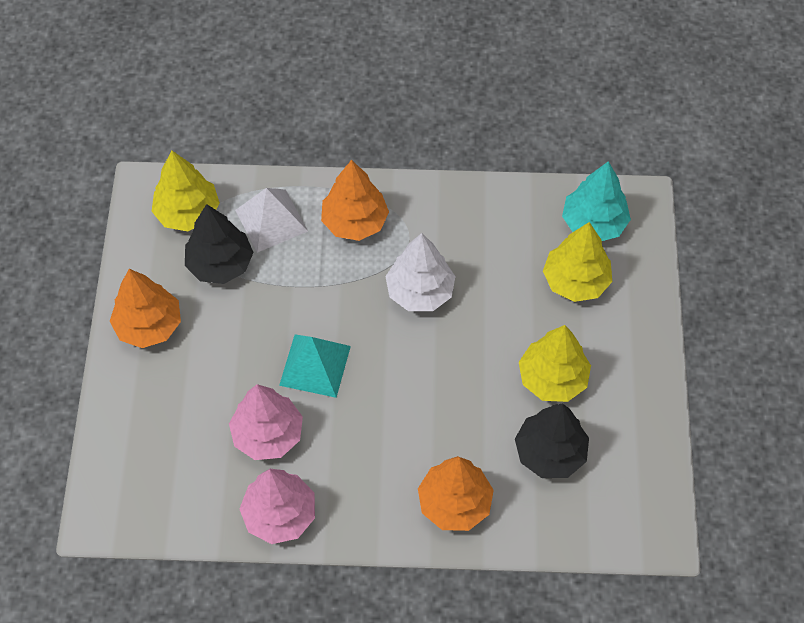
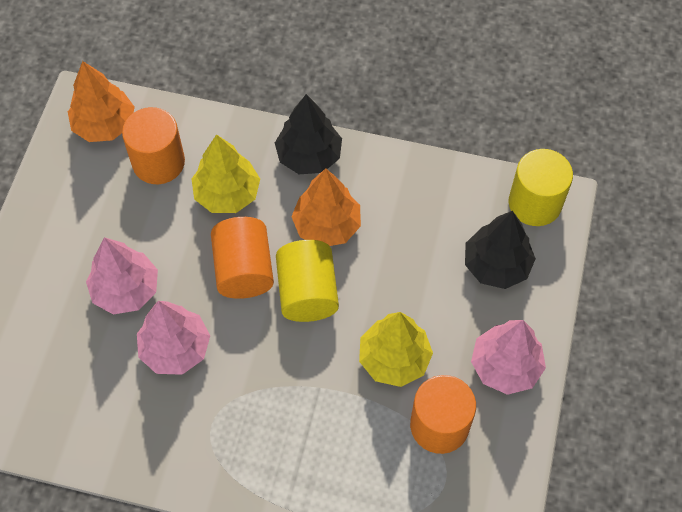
orange cylinder: 0 -> 3
orange tree: 3 -> 2
pink tree: 2 -> 3
turquoise pyramid: 1 -> 0
turquoise tree: 1 -> 0
white pyramid: 1 -> 0
white tree: 1 -> 0
yellow cylinder: 0 -> 2
yellow tree: 3 -> 2

